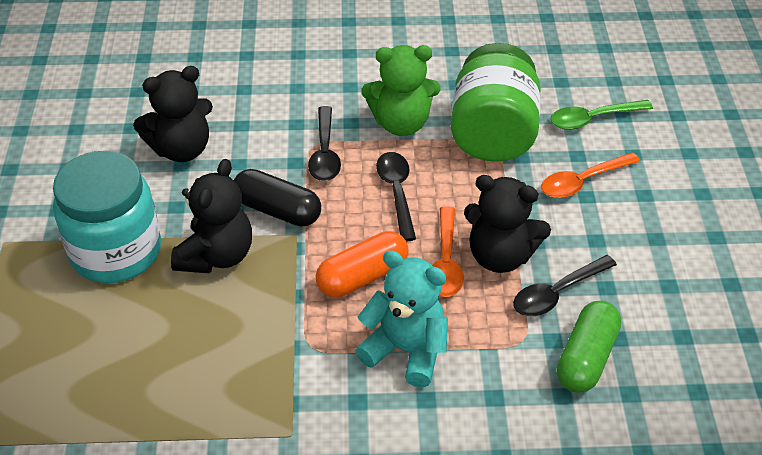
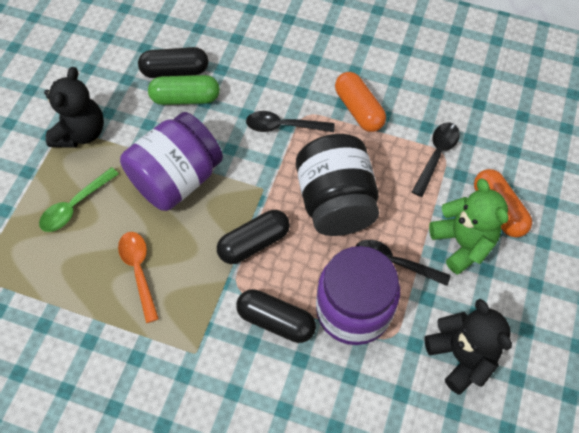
black capsule: 1 -> 3
black jar: 0 -> 1
black teddy bear: 3 -> 2
green jar: 1 -> 0
orange capsule: 1 -> 2
orange spoon: 2 -> 1
purple jar: 0 -> 2
turquoise jar: 1 -> 0
turquoise teddy bear: 1 -> 0

